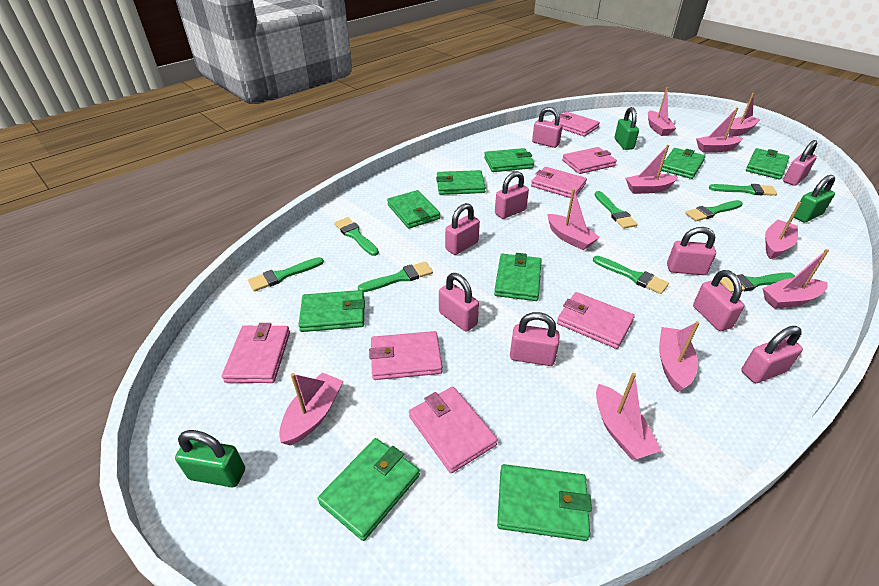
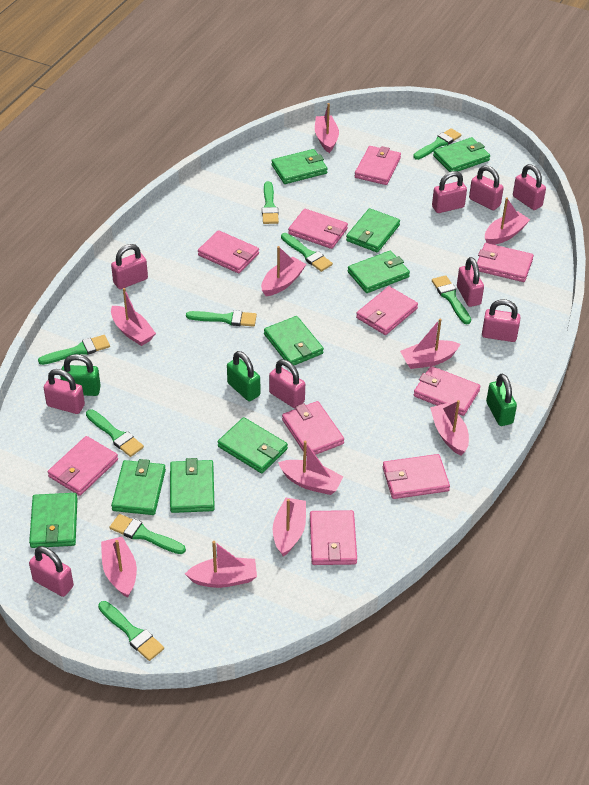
green brush: 8 -> 9
pink wallet: 7 -> 10

